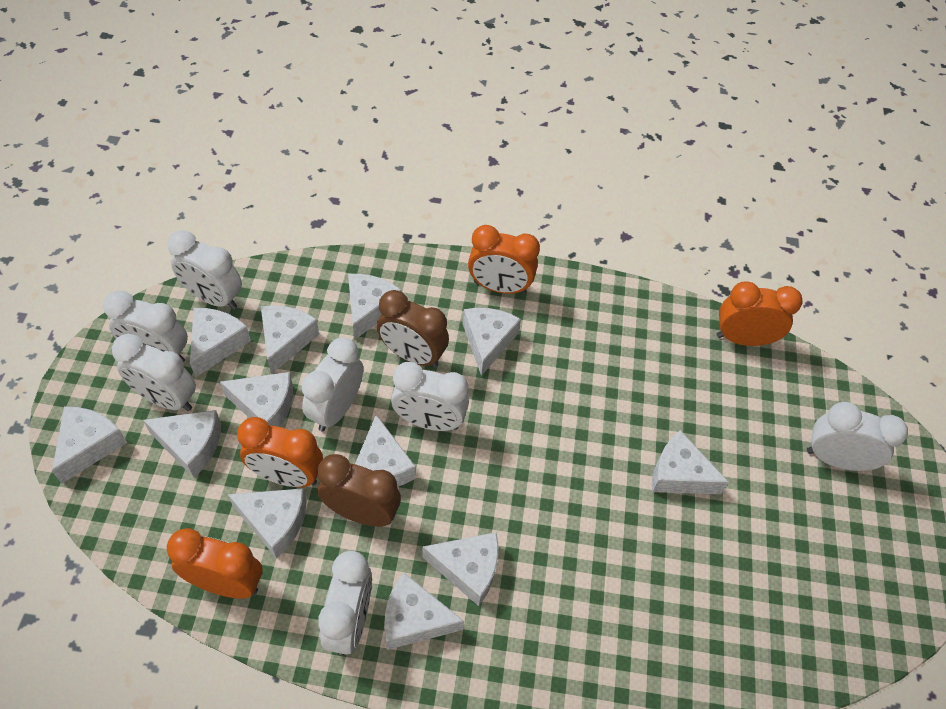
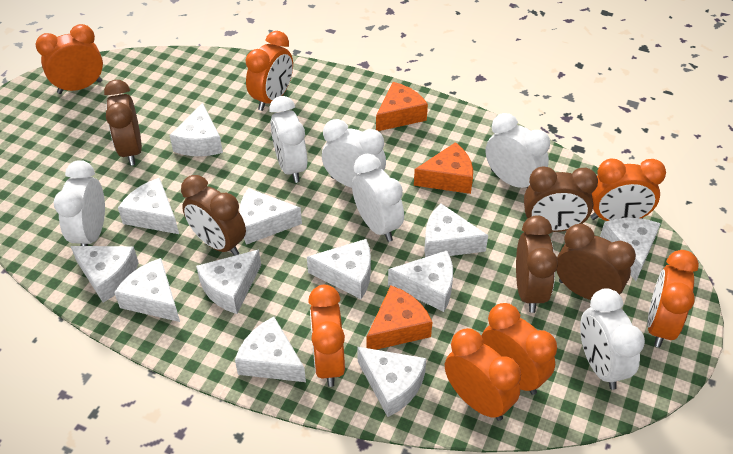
brown clock: 2 -> 5
orange cheese: 0 -> 3
orange clock: 4 -> 7
white clock: 7 -> 6

